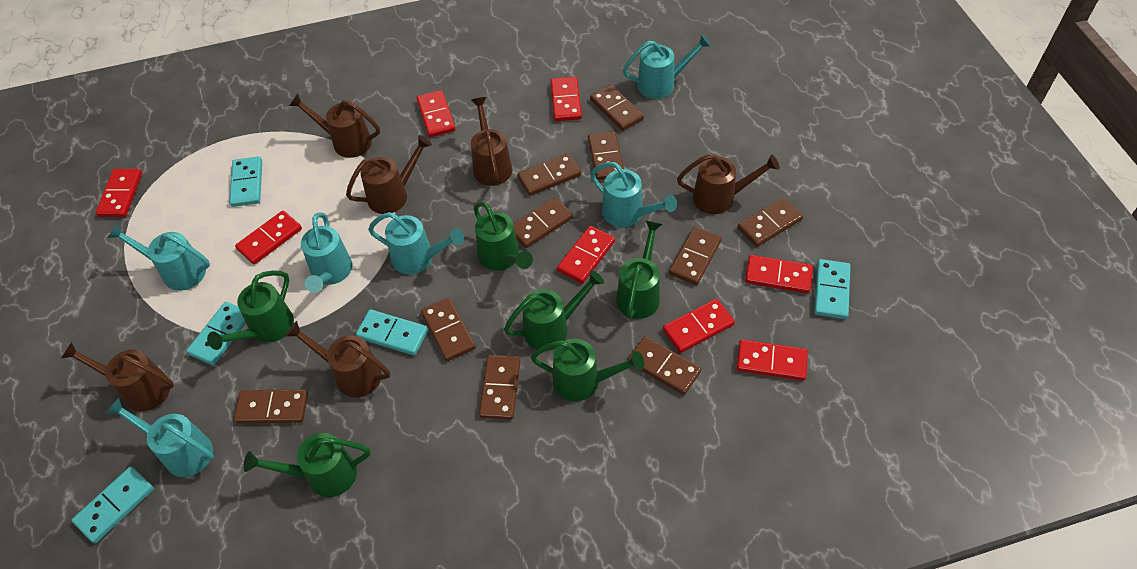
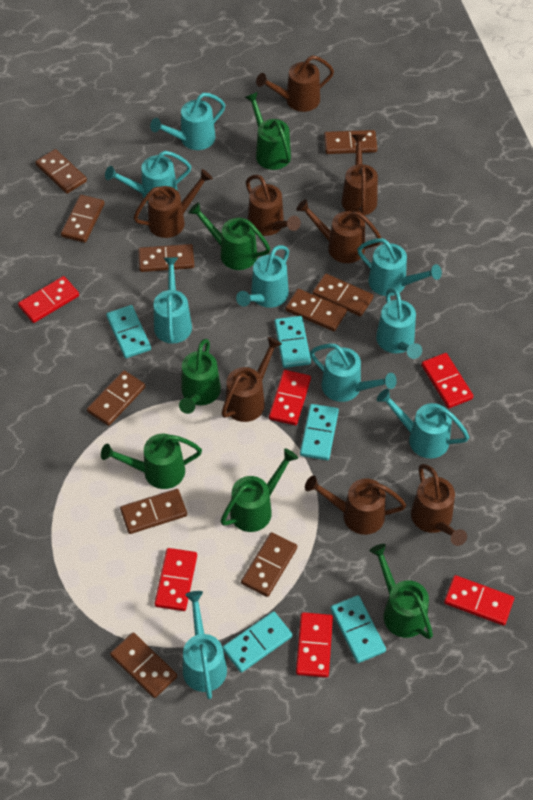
brown watering can: 6 -> 8
red domino: 8 -> 6
turquoise watering can: 6 -> 9

